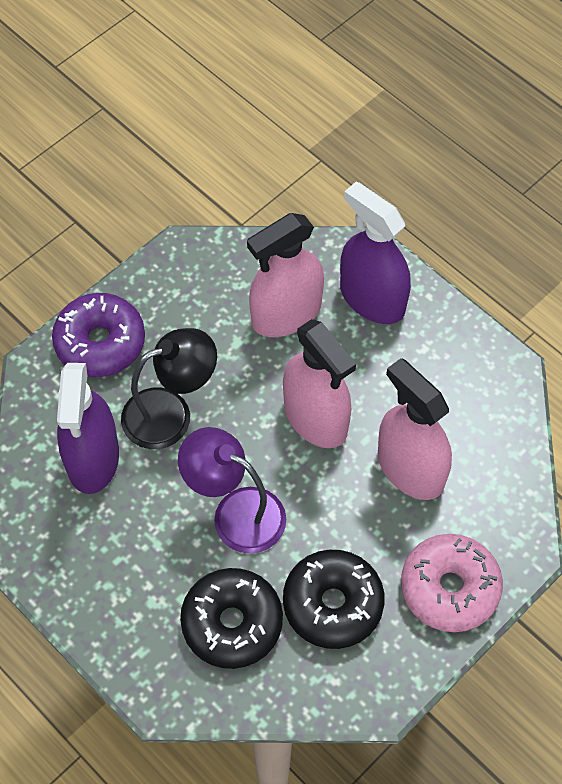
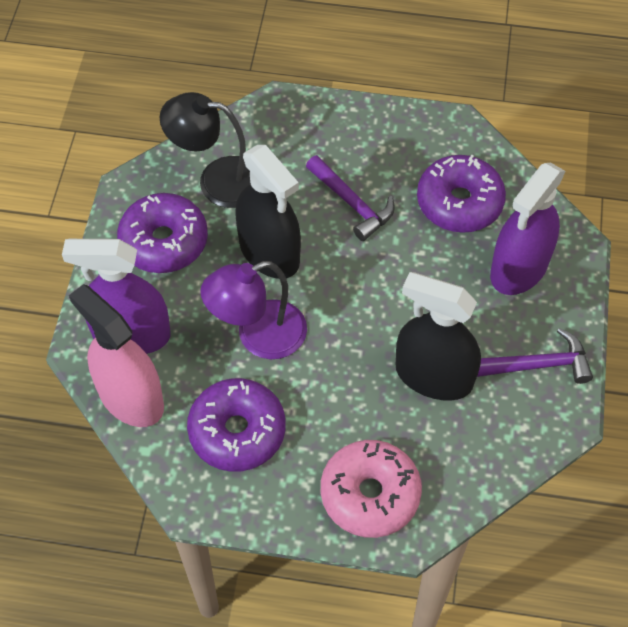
black donut: 2 -> 0
black spray bottle: 0 -> 2
pink spray bottle: 3 -> 1
purple donut: 1 -> 3
purple hammer: 0 -> 2

